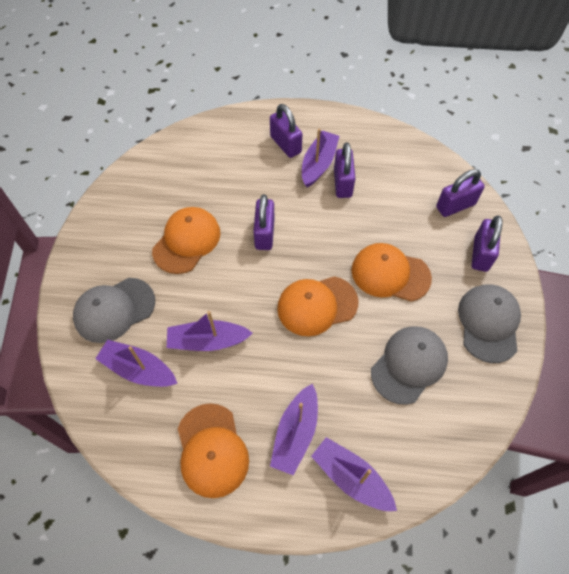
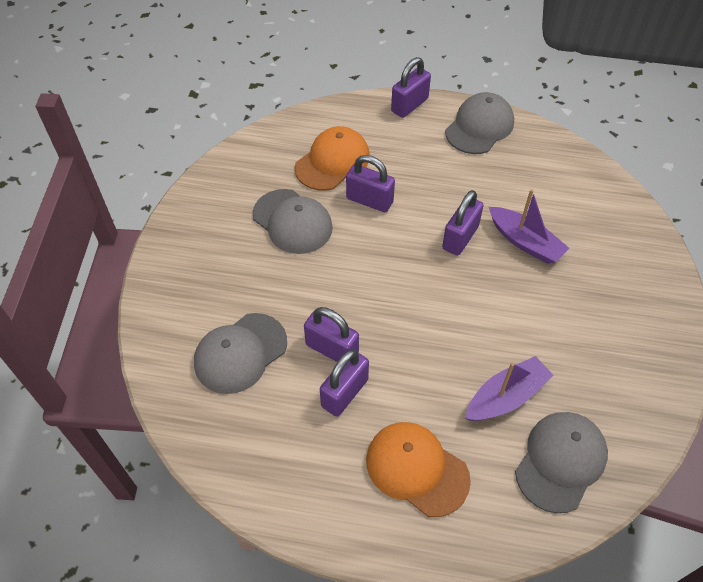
grey cap: 3 -> 4
orange cap: 4 -> 2
purple boat: 5 -> 2

